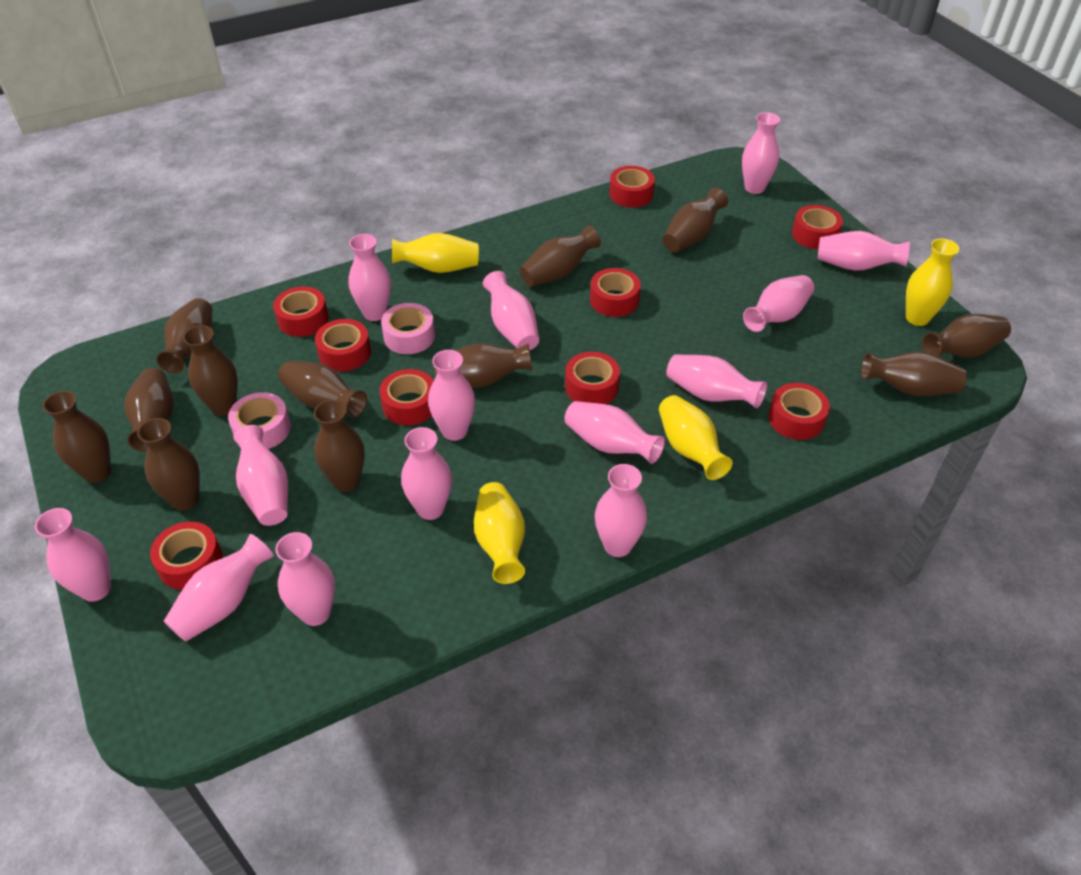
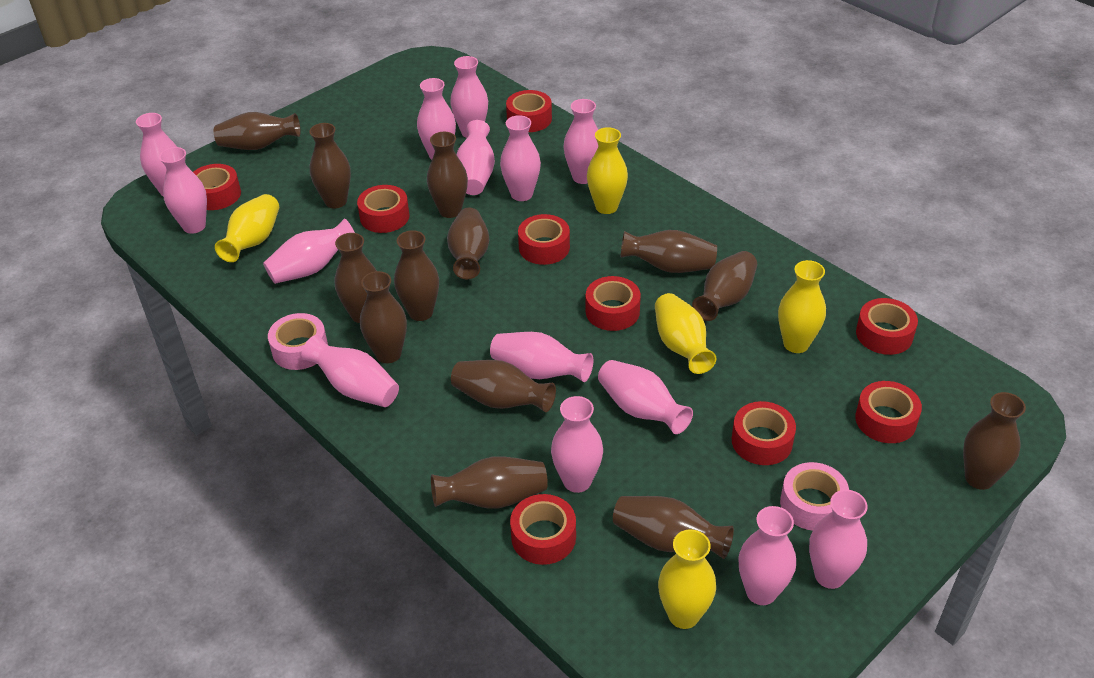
brown vase: 12 -> 13
yellow vase: 4 -> 5

